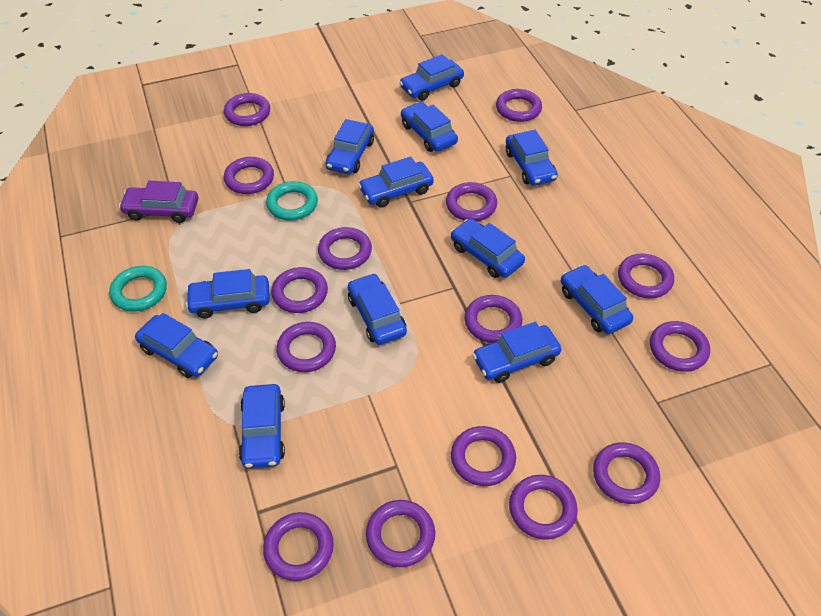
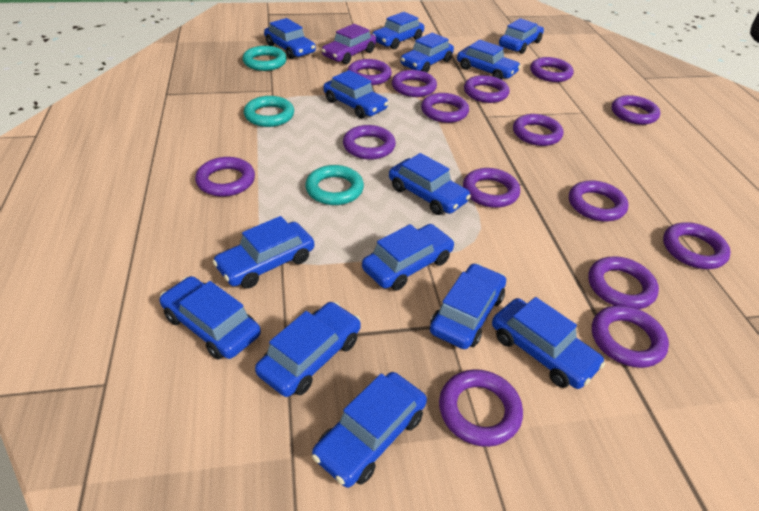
blue car: 12 -> 14
turquoise ring: 2 -> 3

